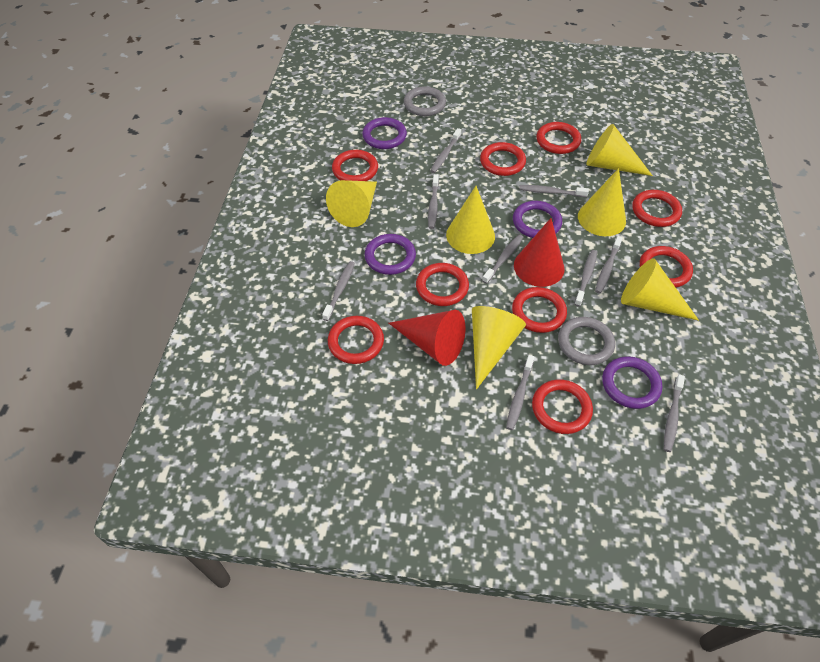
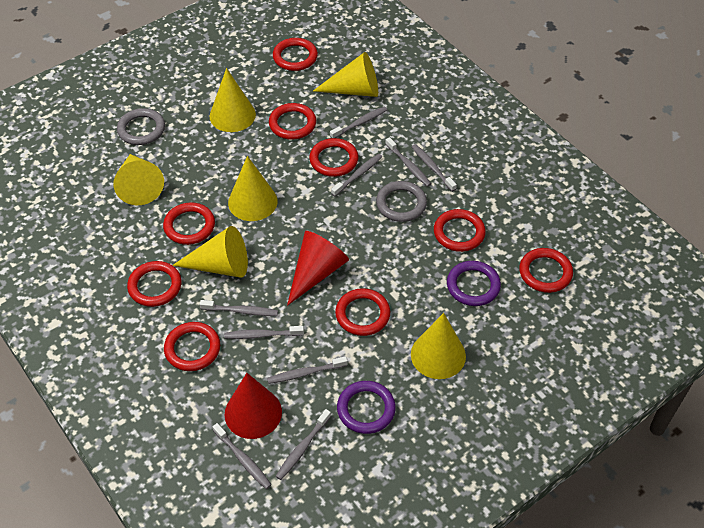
purple ring: 4 -> 2

